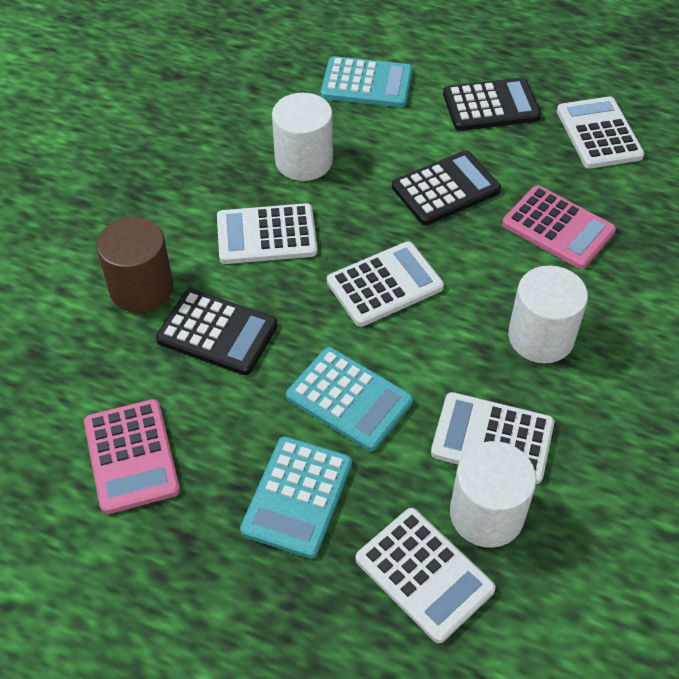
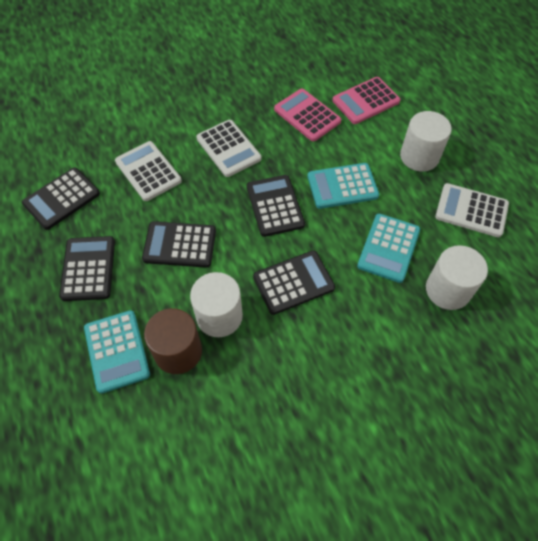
black calculator: 3 -> 5
white calculator: 5 -> 3

